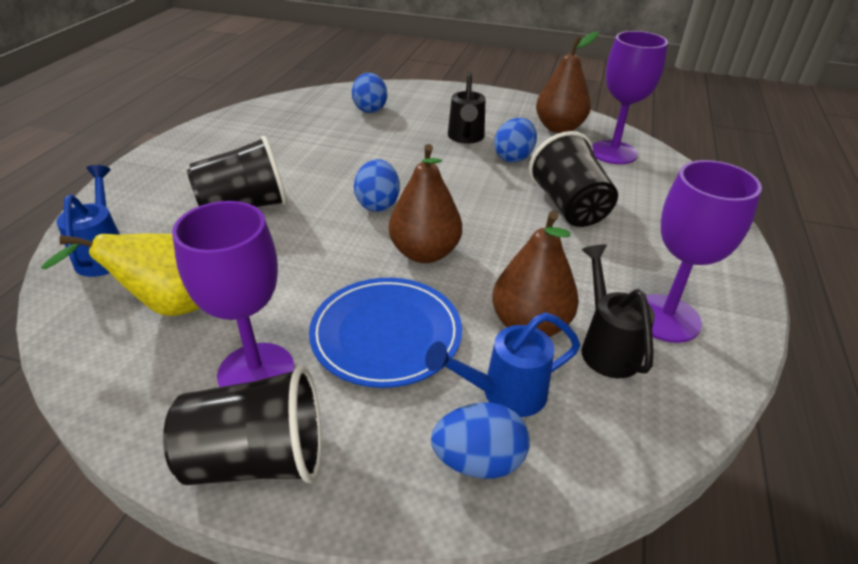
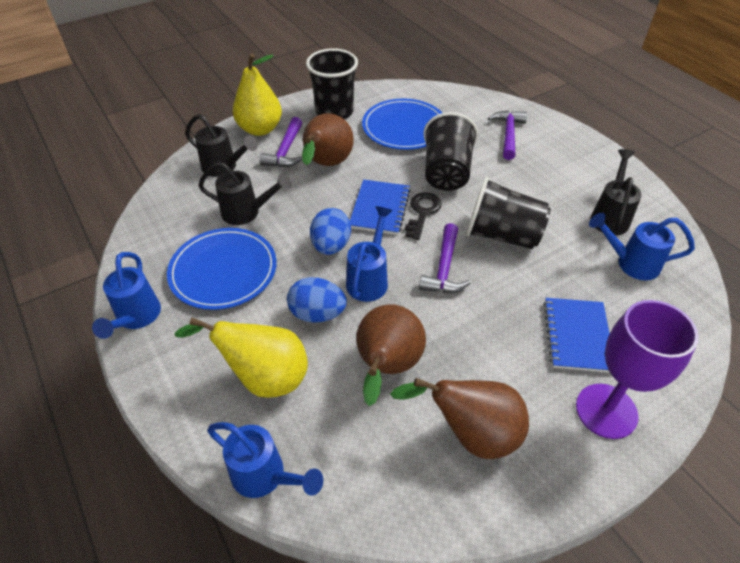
black key: 0 -> 1
black watering can: 2 -> 3
blue egg: 4 -> 2
blue notebook: 0 -> 2
blue plate: 1 -> 2
blue watering can: 2 -> 4
purple goblet: 3 -> 1
purple hammer: 0 -> 3
yellow pear: 1 -> 2

